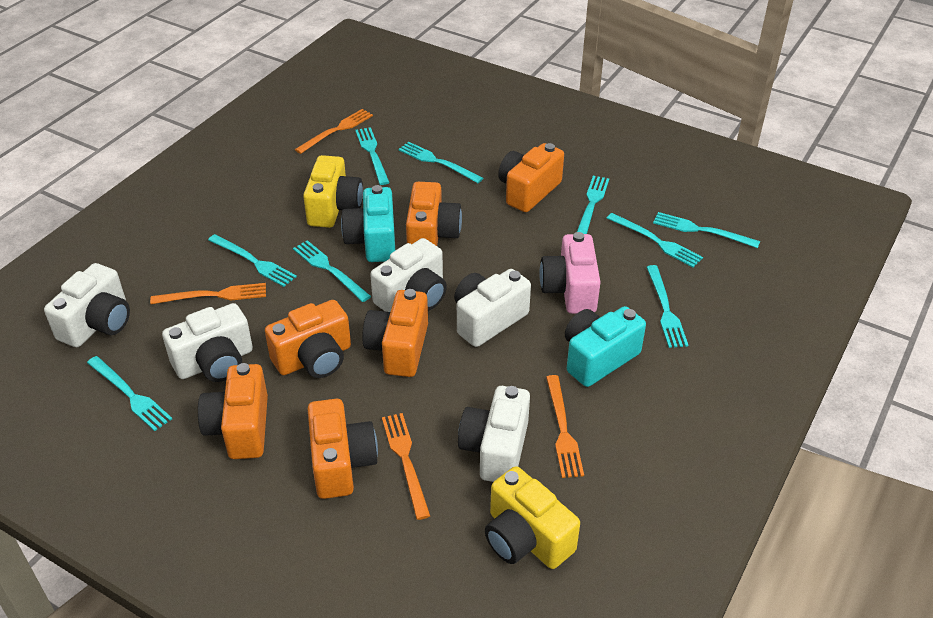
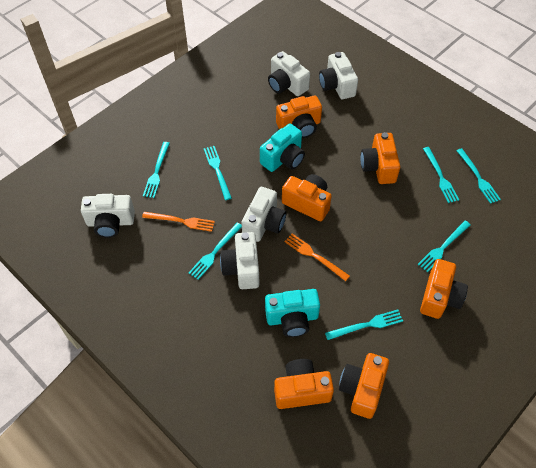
orange fork: 4 -> 2
pink camera: 1 -> 0
turquoise fork: 9 -> 7
yellow camera: 2 -> 0

